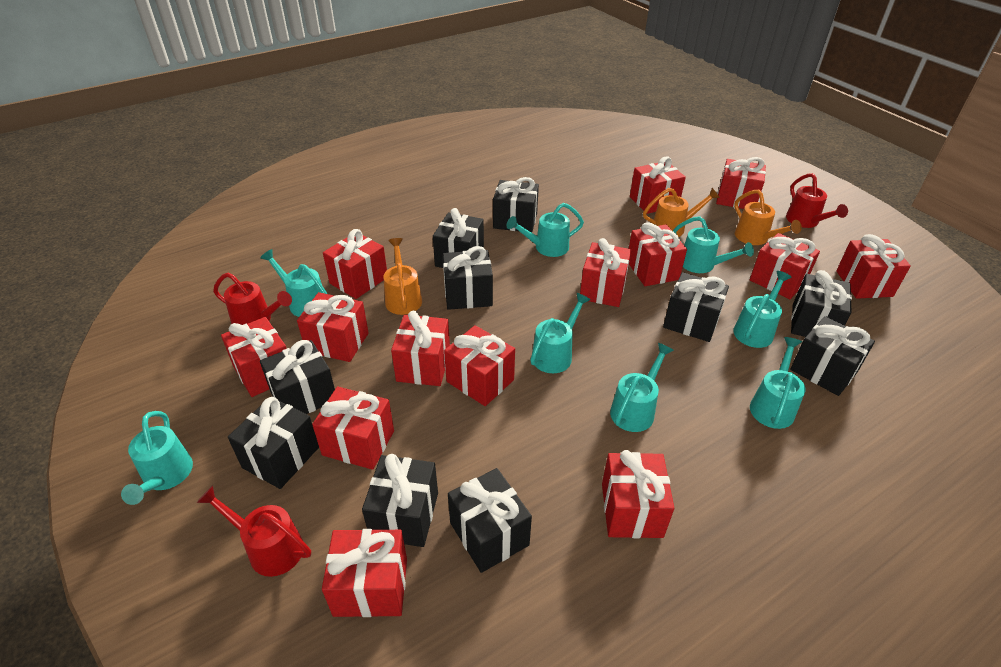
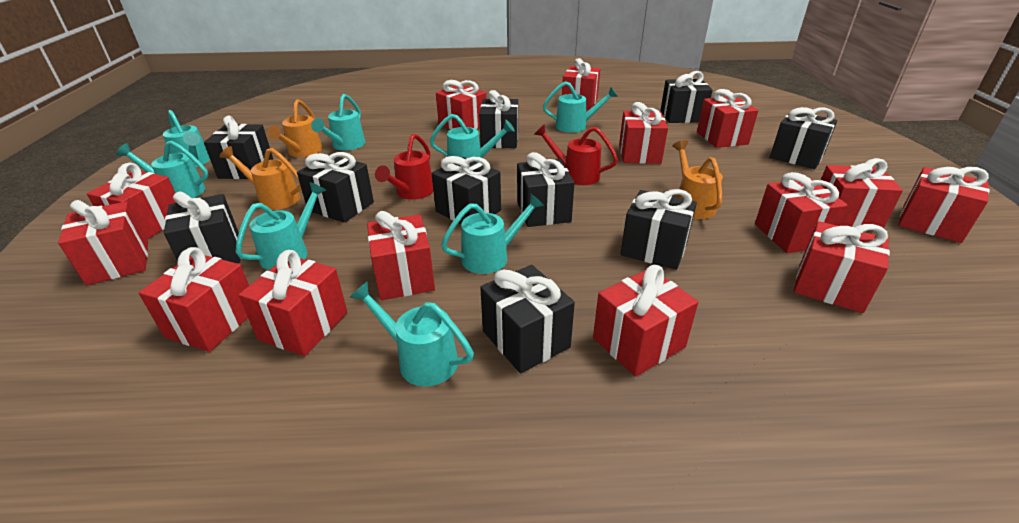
red watering can: 3 -> 2

